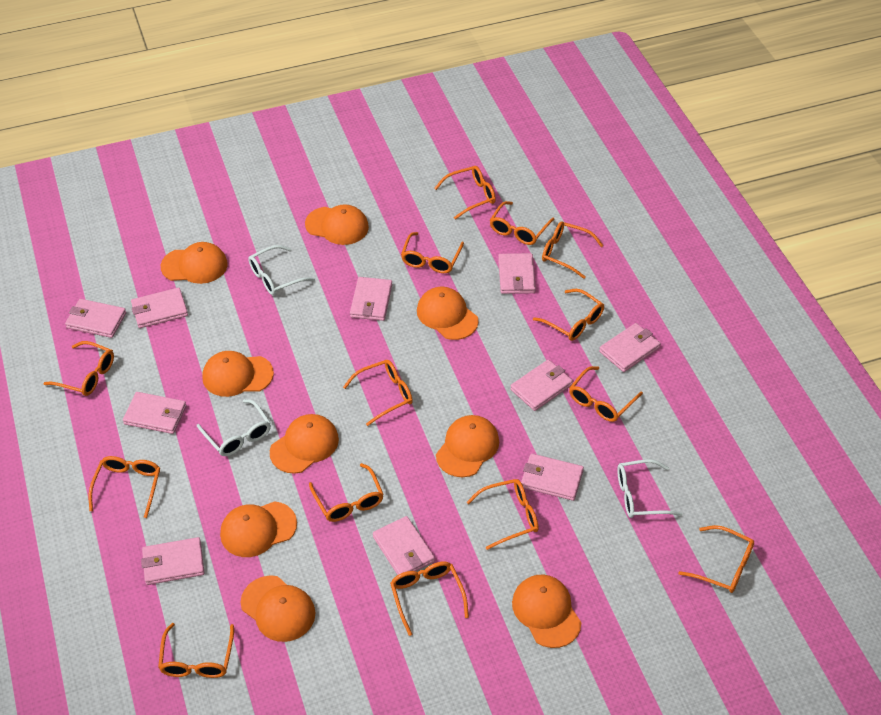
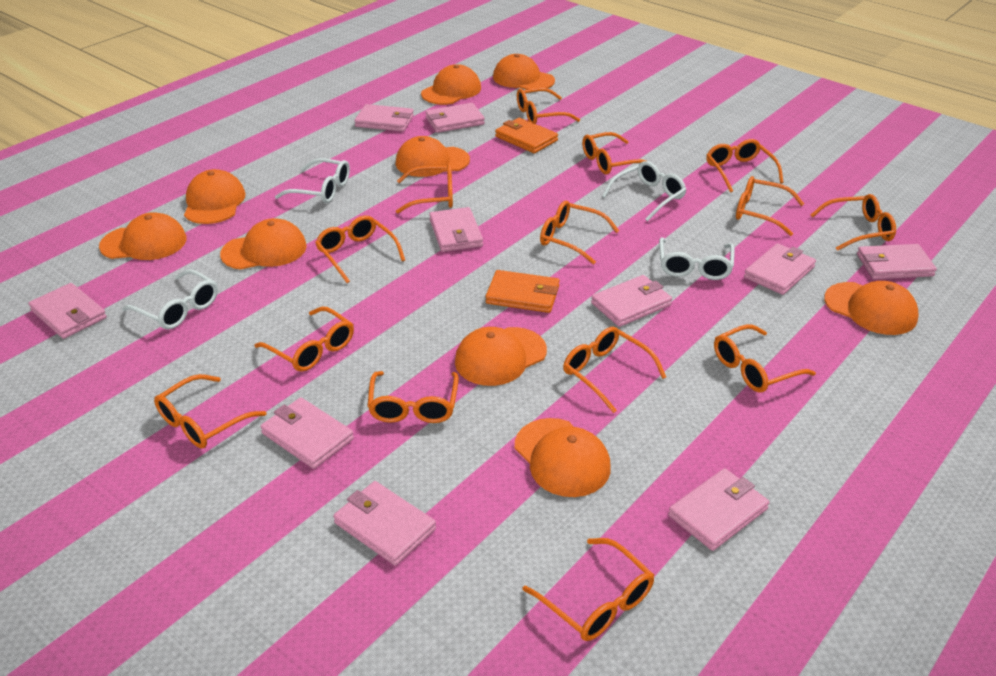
orange wallet: 0 -> 2
white glasses: 3 -> 4

